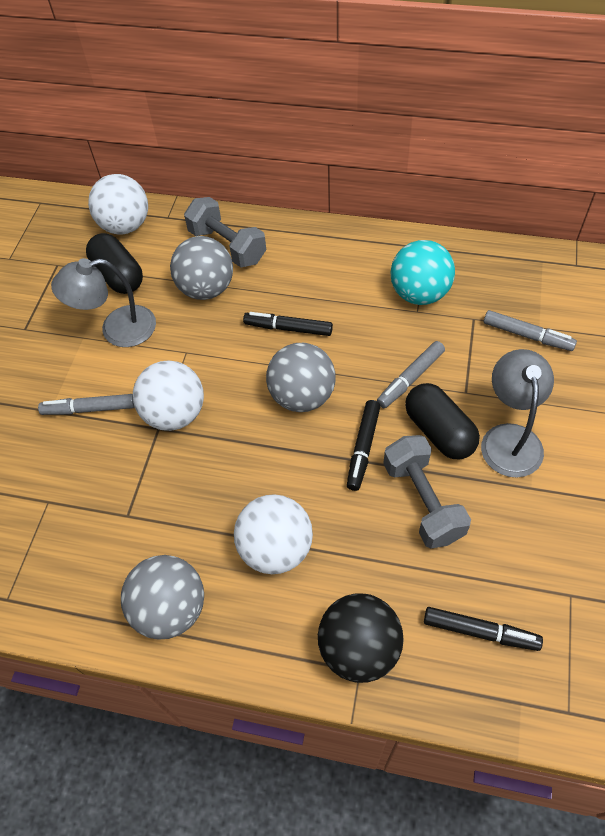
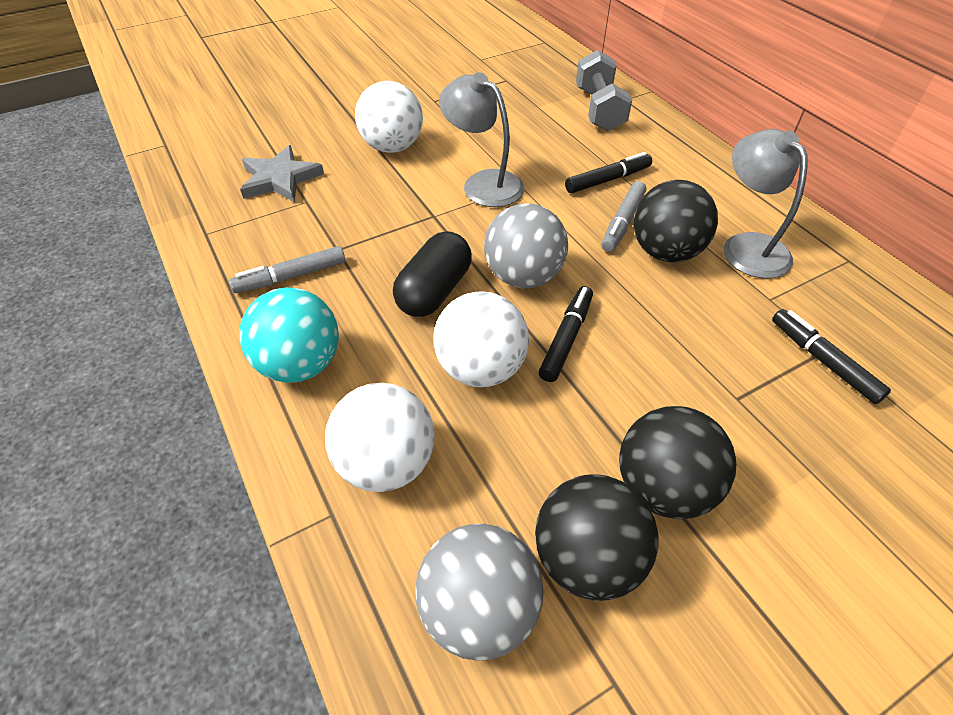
black ball: 1 -> 3
black capsule: 2 -> 1
grey ball: 3 -> 2
grey dumbbell: 2 -> 1
grey marker: 3 -> 2
grey star: 0 -> 1

